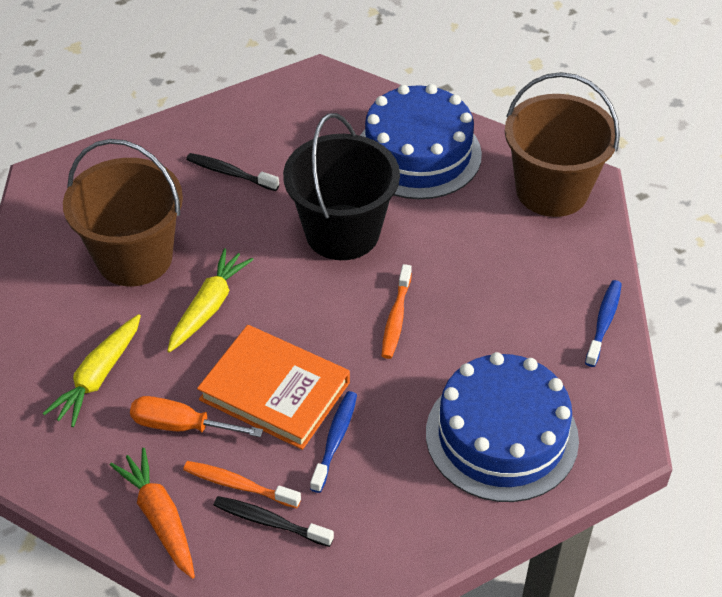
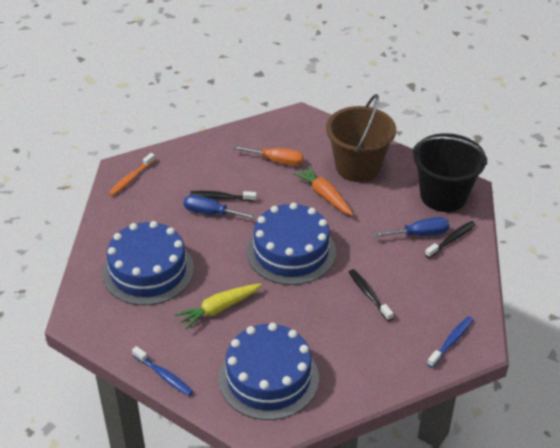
black toothbrush: 2 -> 3
blue cake: 2 -> 3
blue screwdriver: 0 -> 2
brown bucket: 2 -> 1
orange book: 1 -> 0
orange toothbrush: 2 -> 1
yellow carrot: 2 -> 1

